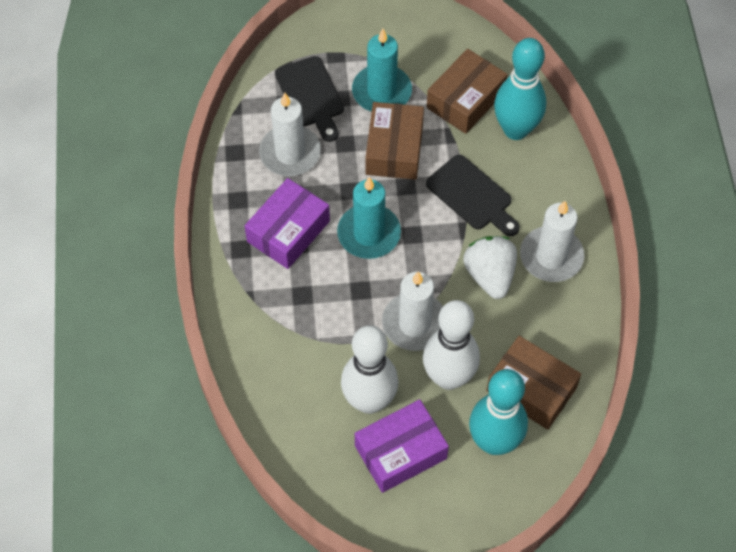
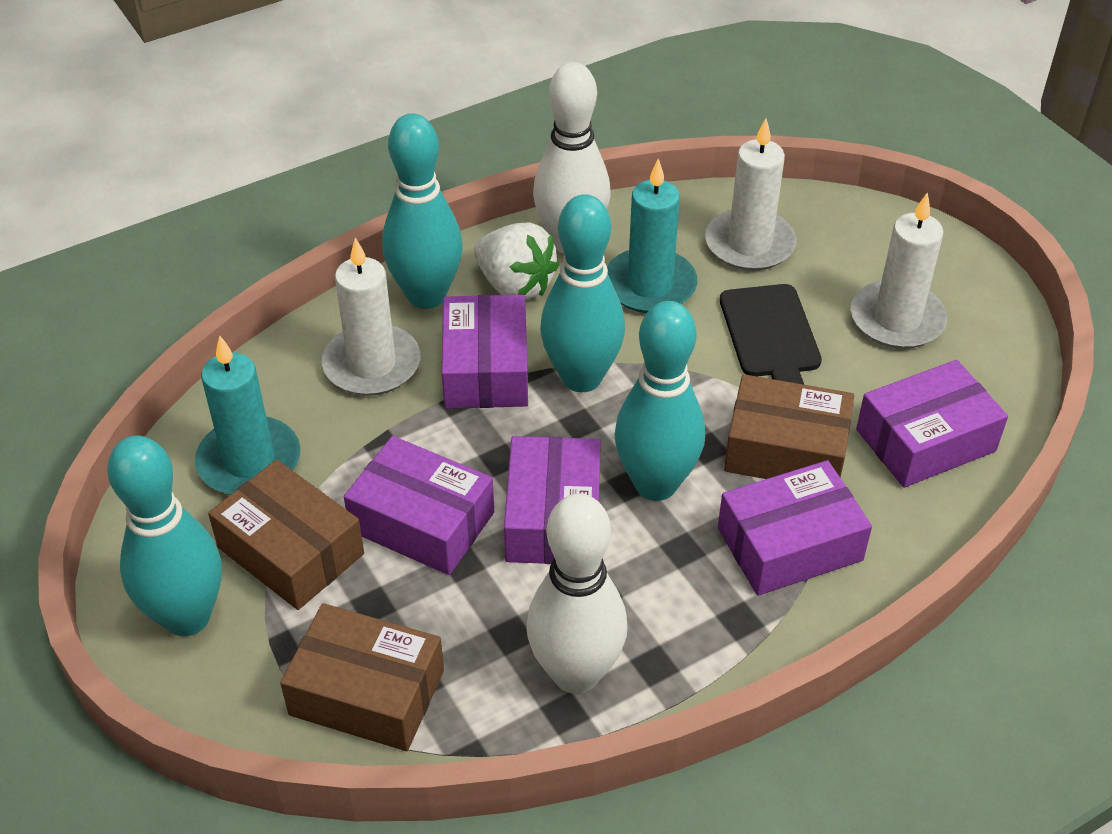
black cutting board: 2 -> 1
purple box: 2 -> 5
turquoise bowling pin: 2 -> 4

